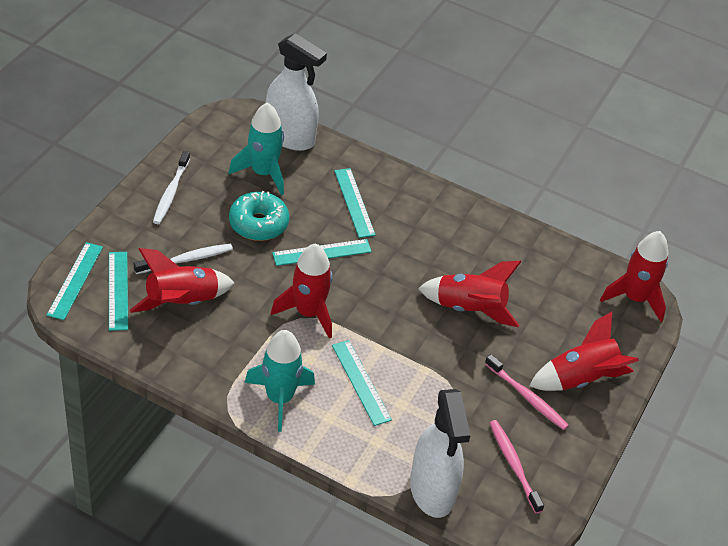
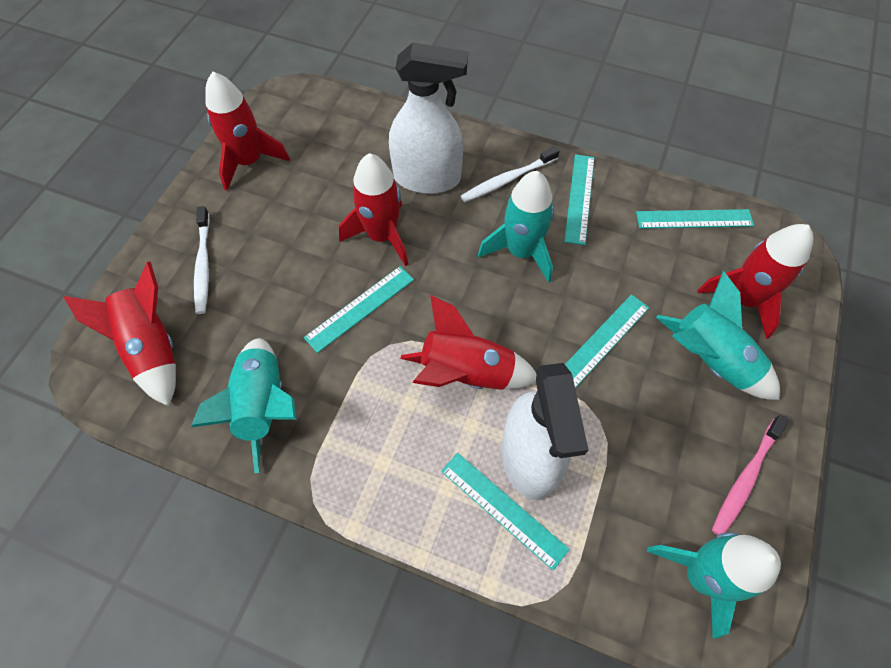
pink toothbrush: 2 -> 1
turquoise donut: 1 -> 0
turquoise rocket: 2 -> 4

